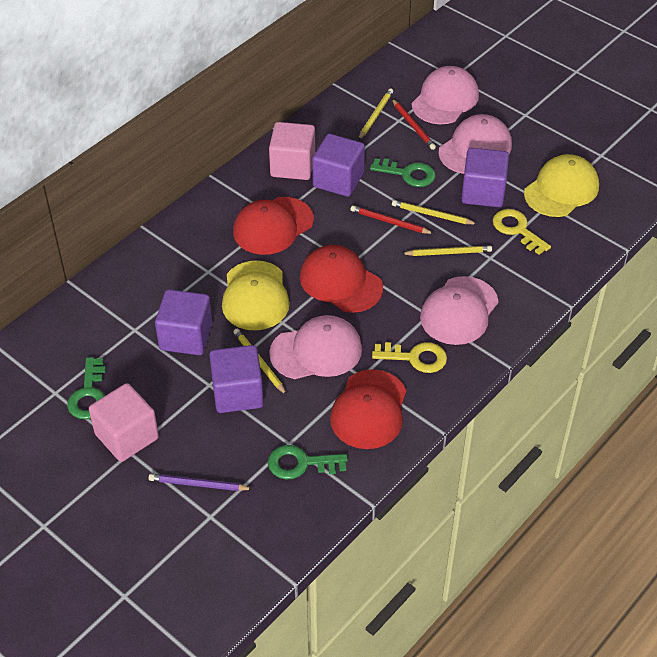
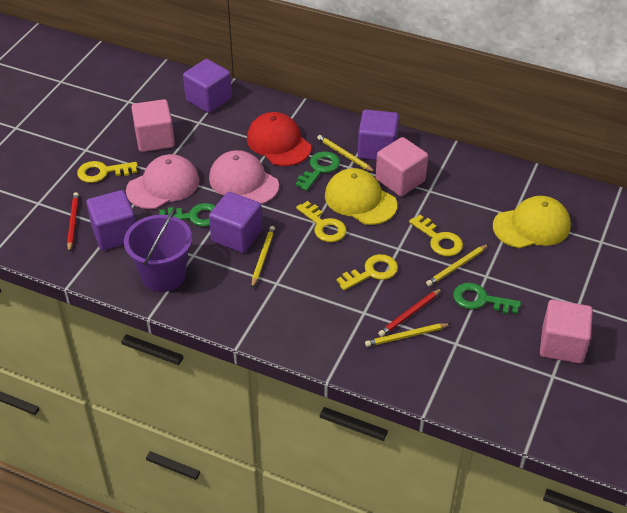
pink cap: 4 -> 2
pink cube: 2 -> 3
purple bucket: 0 -> 1
purple pencil: 1 -> 0
red cap: 3 -> 1
yellow key: 2 -> 4

